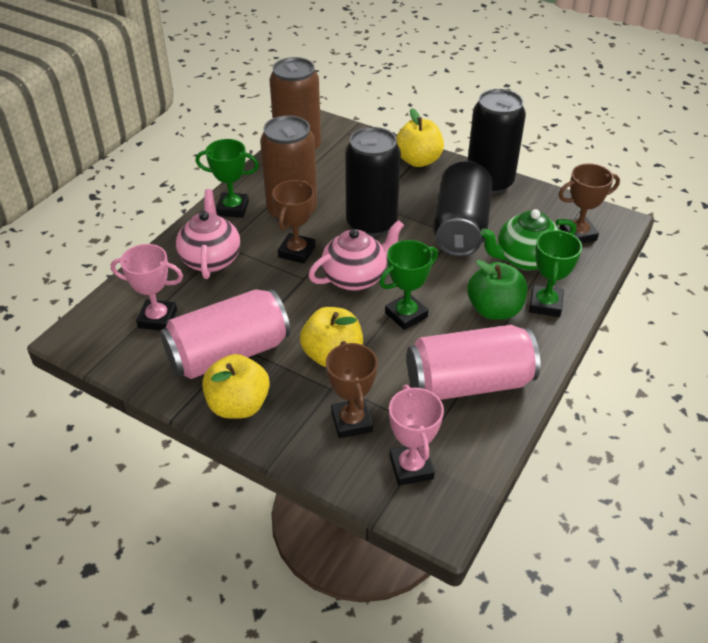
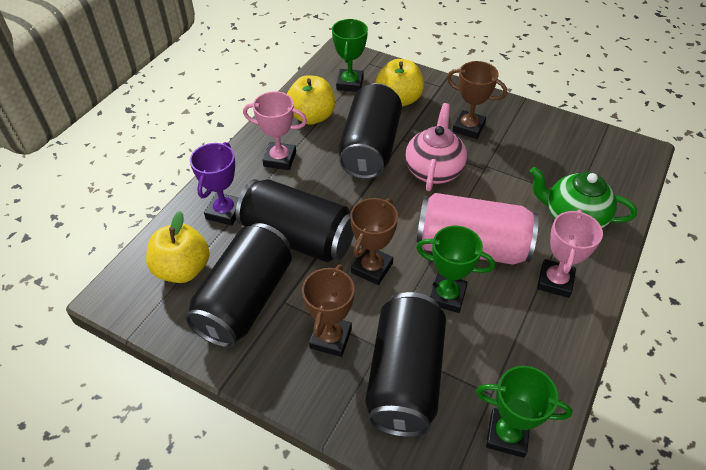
black can: 3 -> 4
brown can: 2 -> 0
green apple: 1 -> 0
pink can: 2 -> 1
pink teapot: 2 -> 1
purple trophy: 0 -> 1

